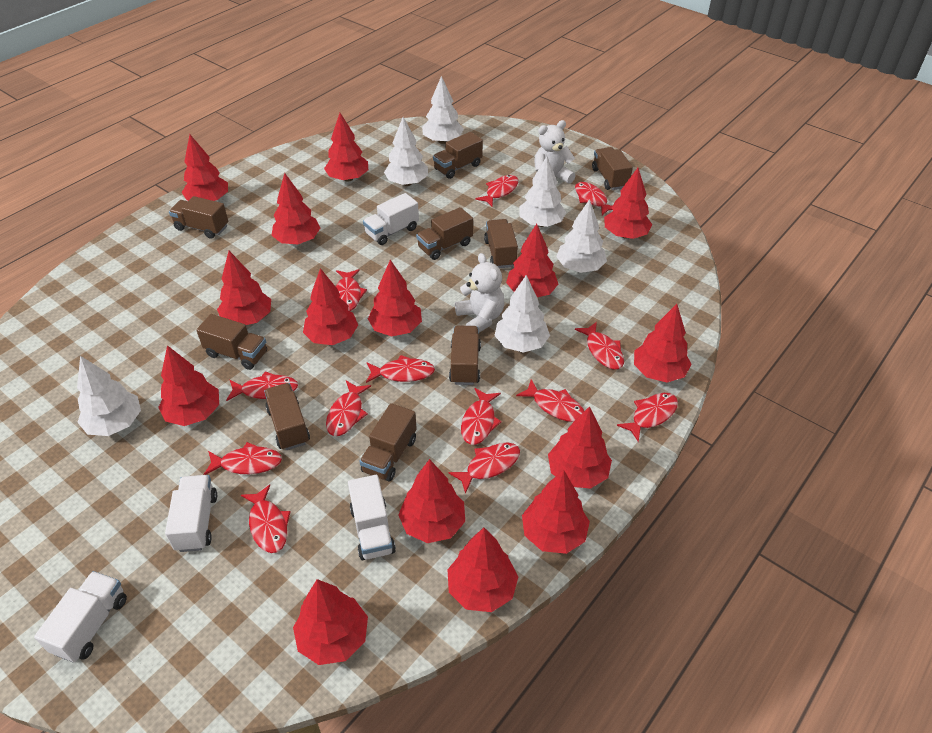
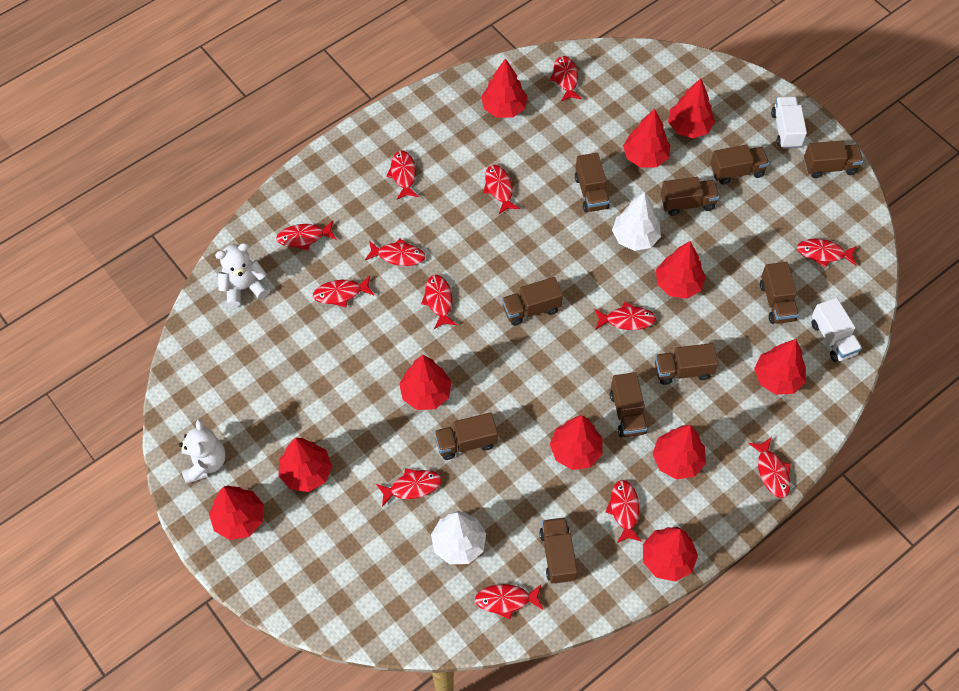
brown truck: 9 -> 10
red tree: 15 -> 11
white tree: 6 -> 2
white truck: 4 -> 2

